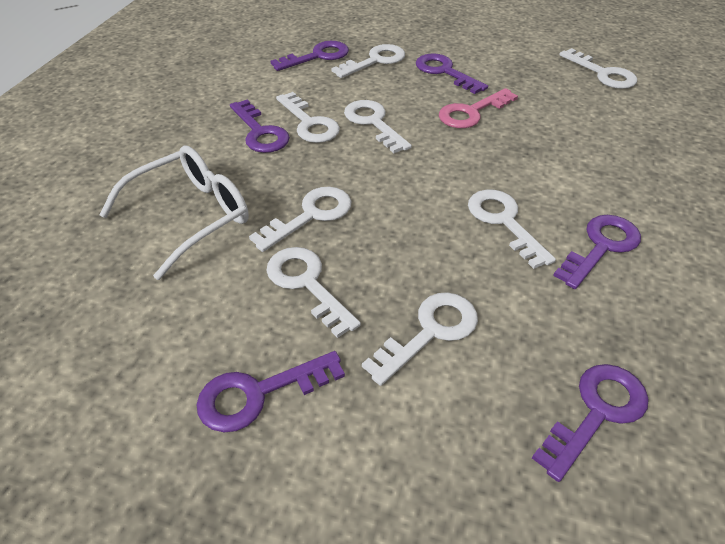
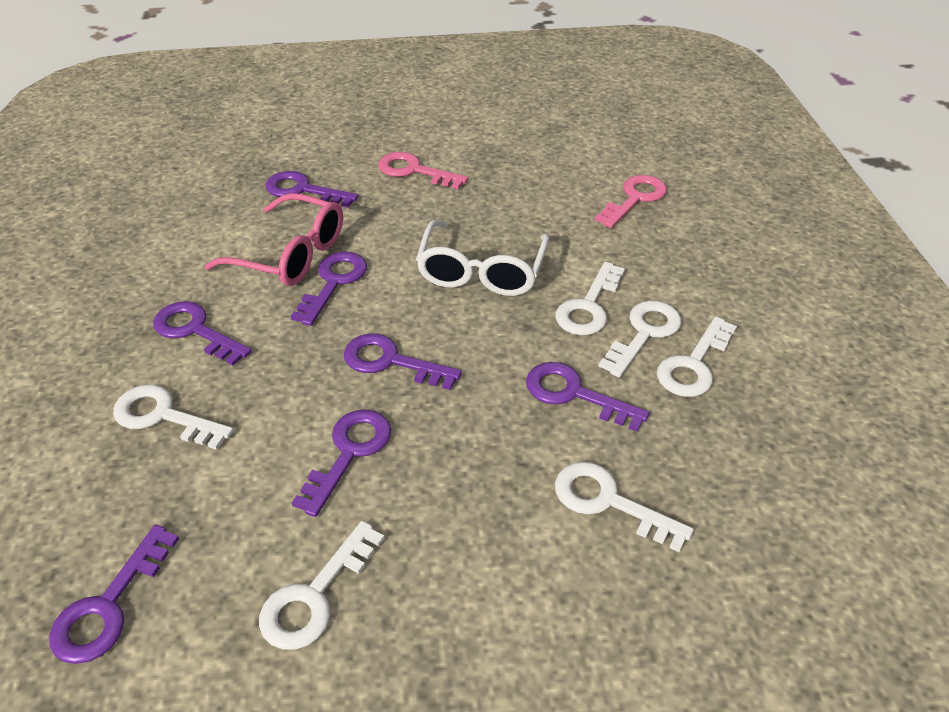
pink glasses: 0 -> 1
pink key: 1 -> 2
purple key: 6 -> 7
white key: 8 -> 6

